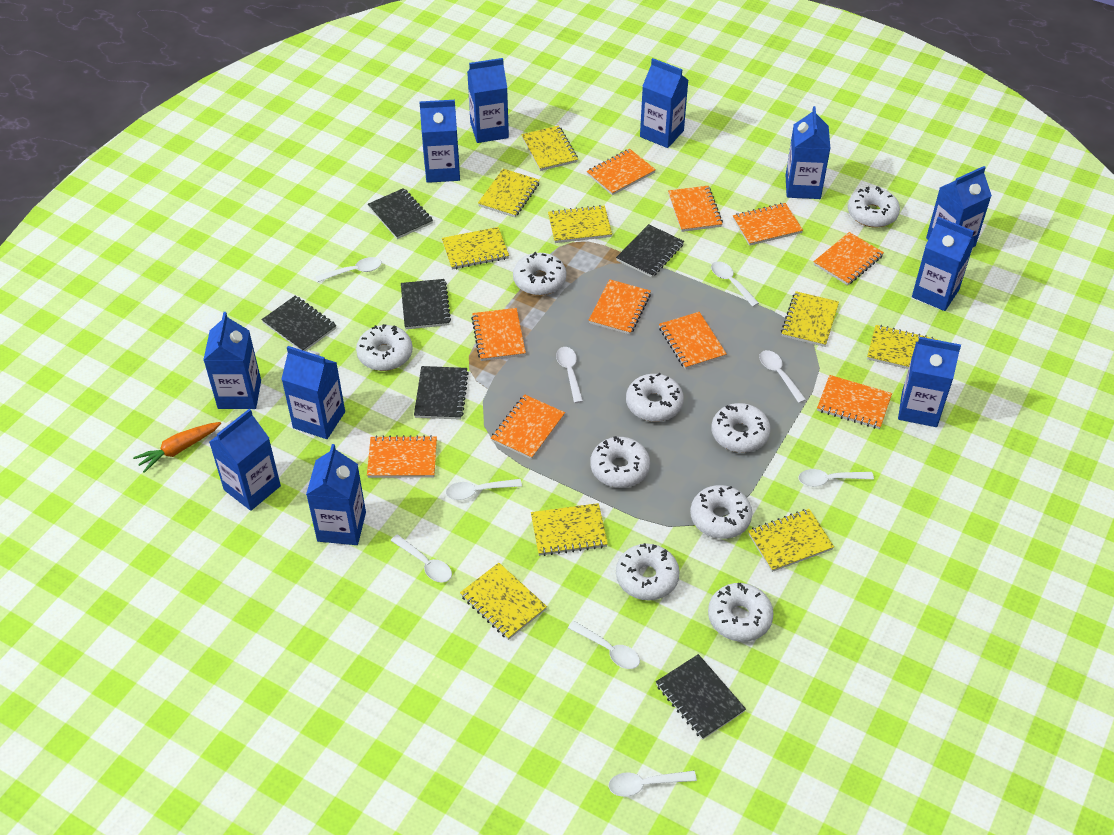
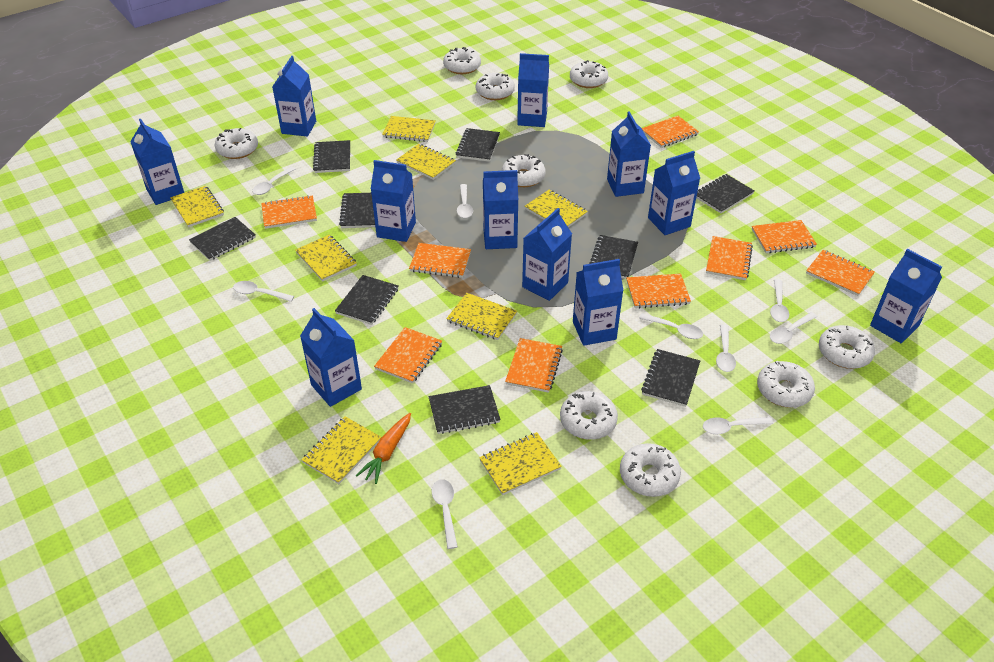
black notebook: 6 -> 9
orange notebook: 10 -> 9
yellow notebook: 9 -> 8

